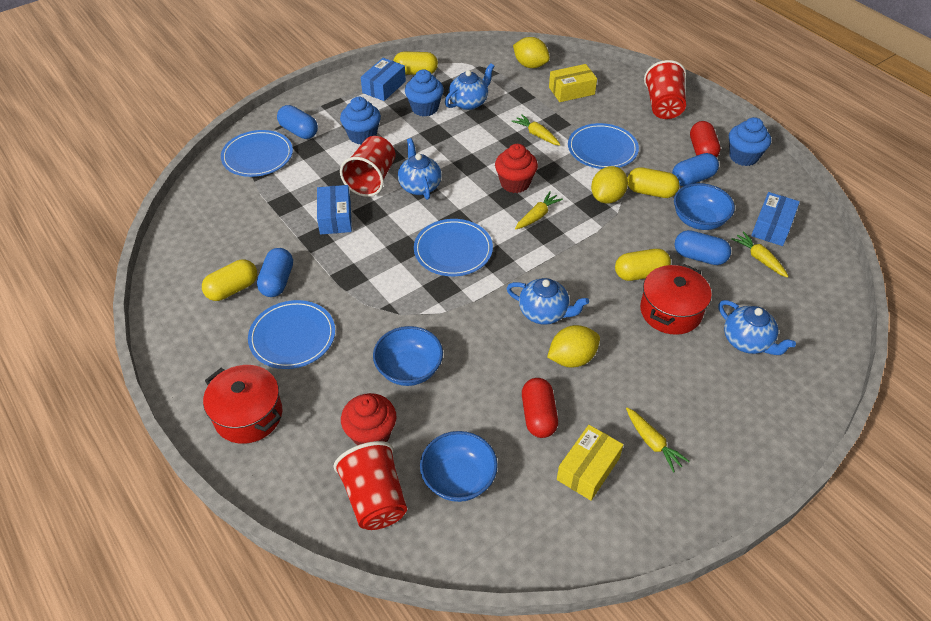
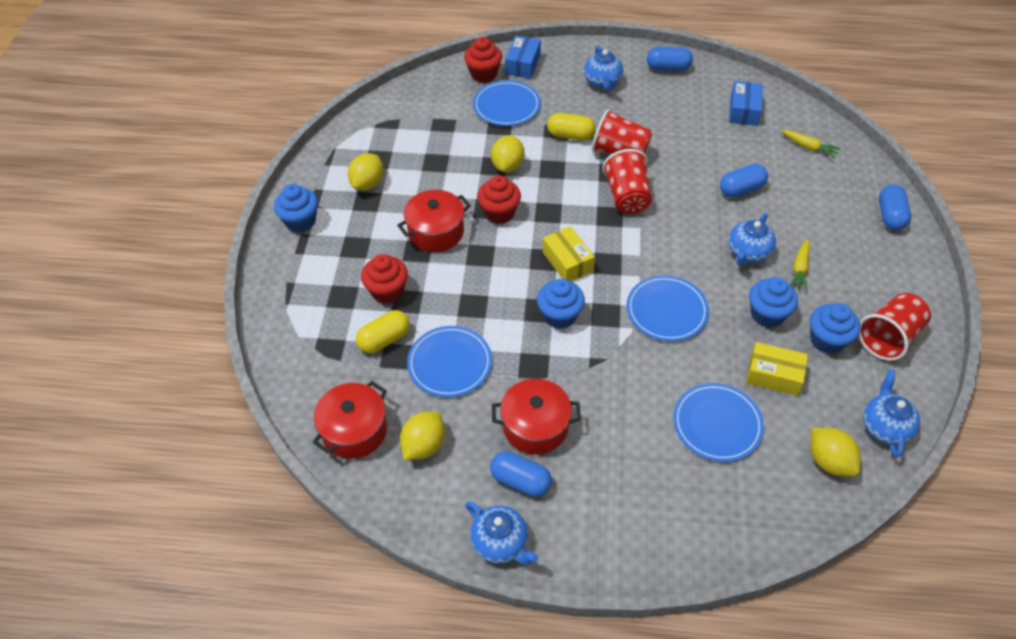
blue bowl: 3 -> 0
blue box: 3 -> 2
blue cupcake: 3 -> 4
red capsule: 2 -> 0
red cupcake: 2 -> 3
red pot: 2 -> 3
yellow capsule: 4 -> 2
yellow carrot: 4 -> 2
yellow lemon: 3 -> 4

